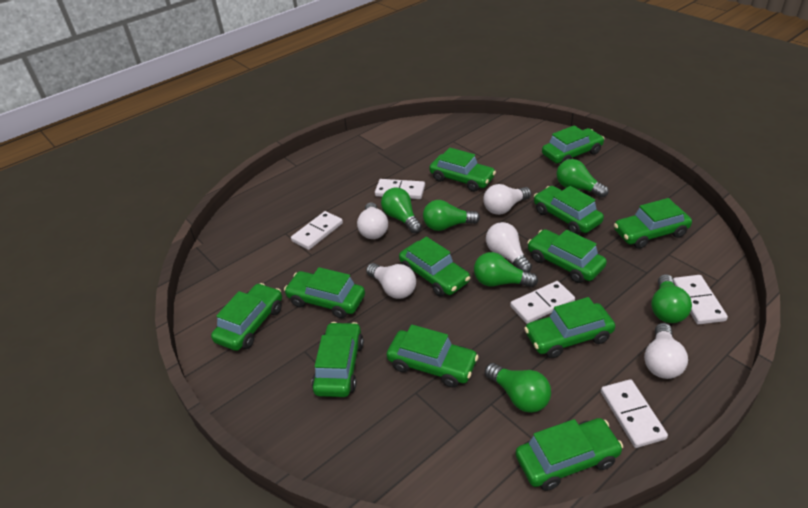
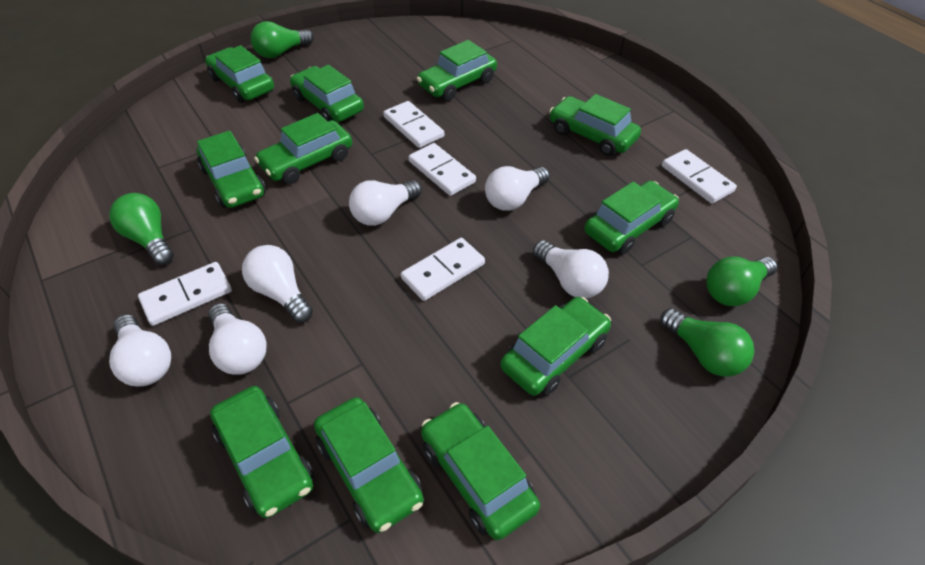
green car: 12 -> 11
green light bulb: 6 -> 4
white light bulb: 5 -> 6

